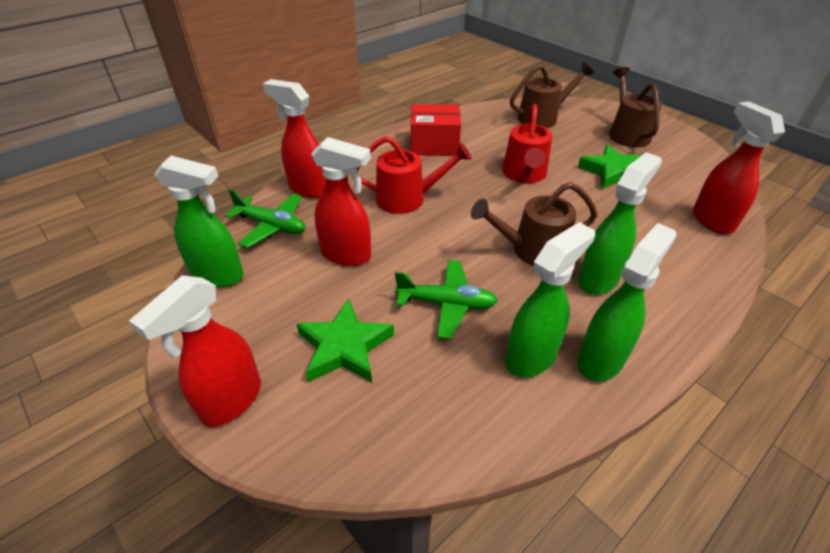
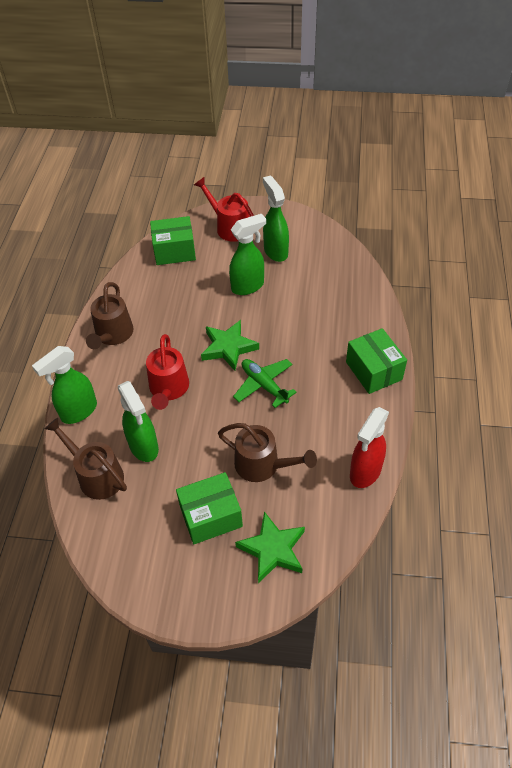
green box: 0 -> 3
green plane: 2 -> 1
red box: 1 -> 0
red spray bottle: 4 -> 1

